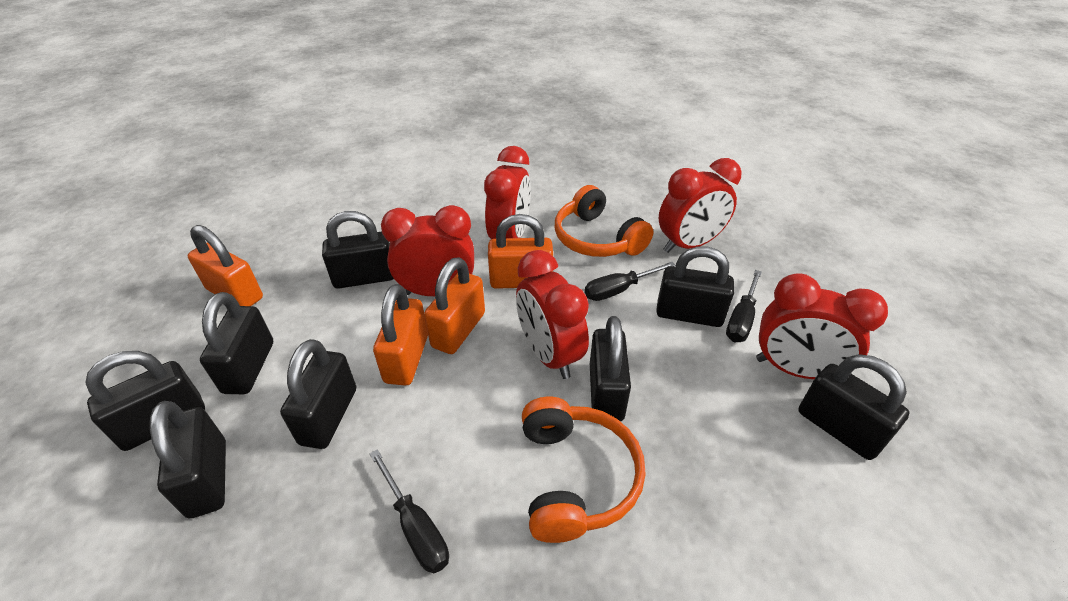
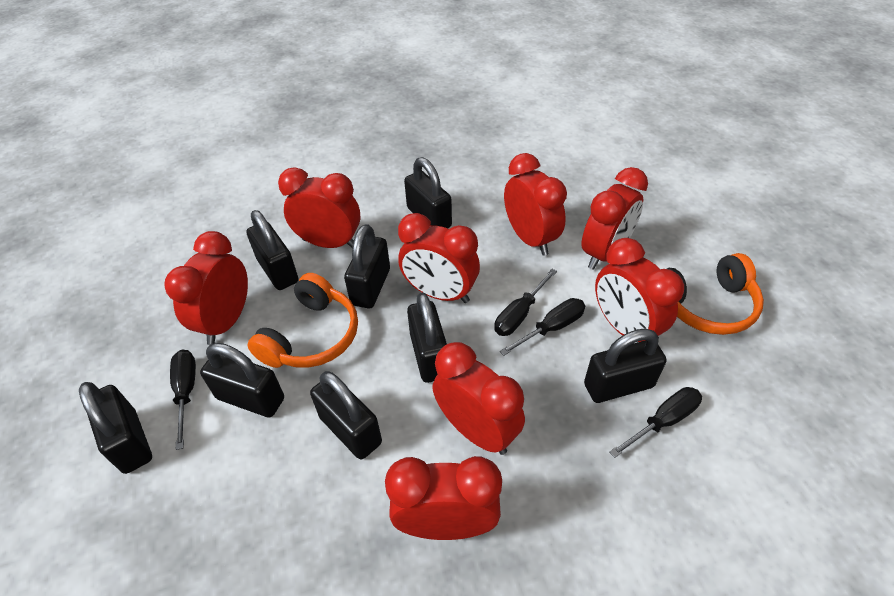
black screwdriver: 3 -> 4
orange padlock: 4 -> 0
red clock: 5 -> 8

